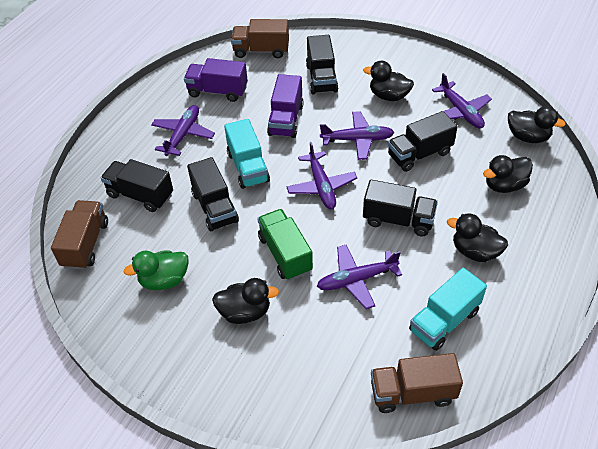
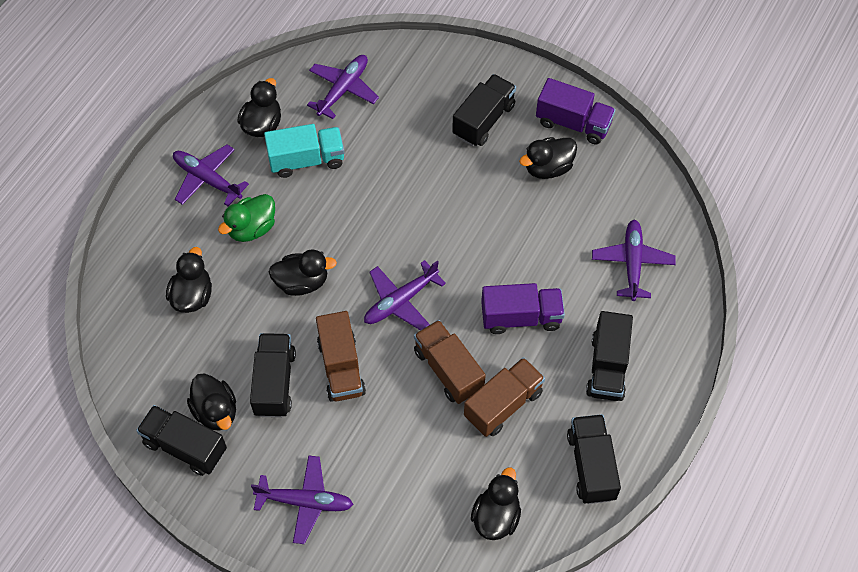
black duck: 5 -> 6
green truck: 1 -> 0
turquoise truck: 2 -> 1

